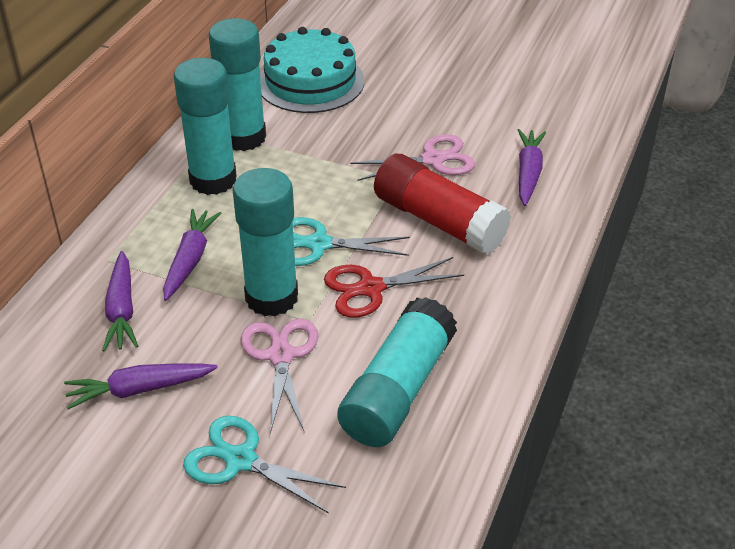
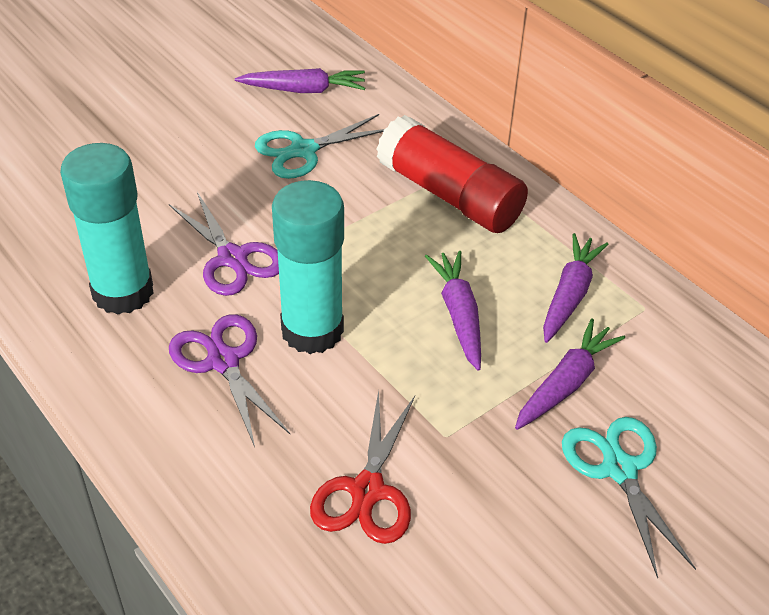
pink scissors: 2 -> 0
purple scissors: 0 -> 2
turquoise cake: 1 -> 0
turquoise glue stick: 4 -> 2

